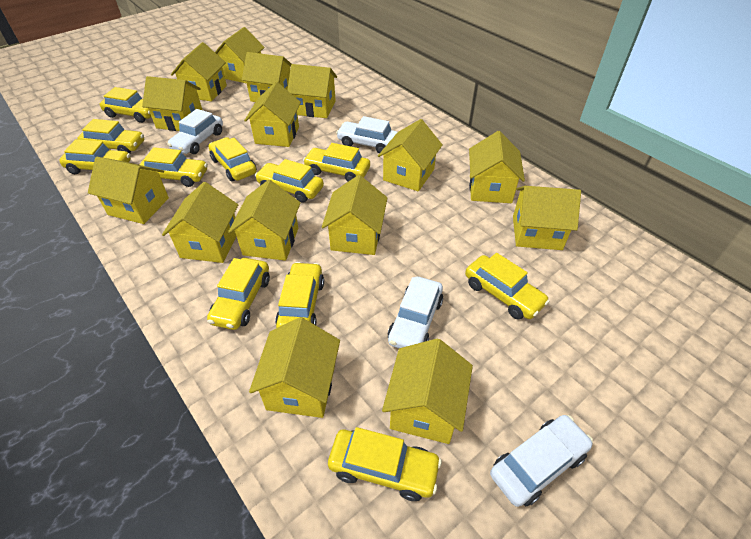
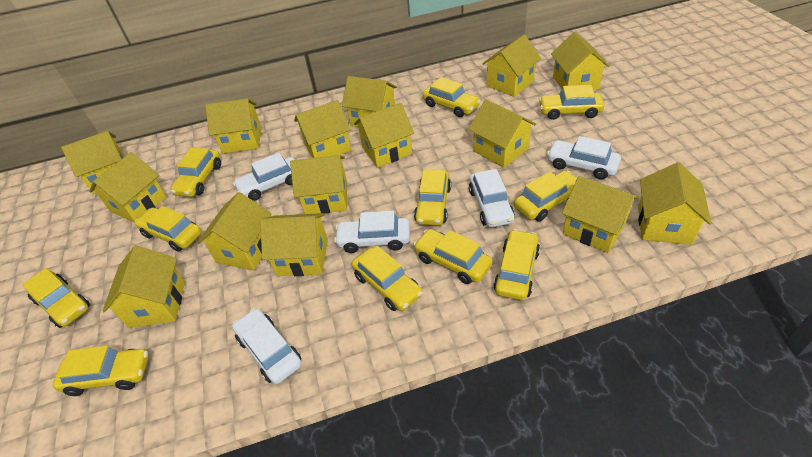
white car: 4 -> 5

